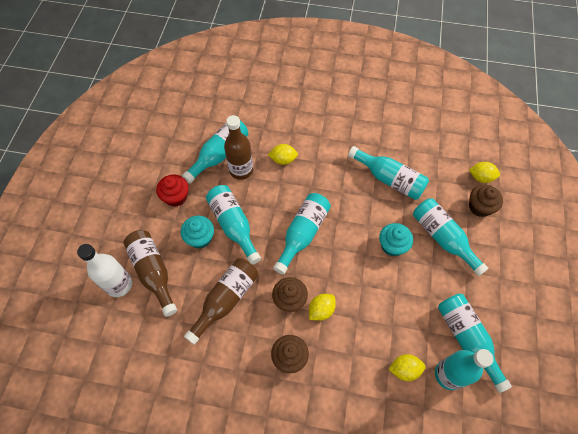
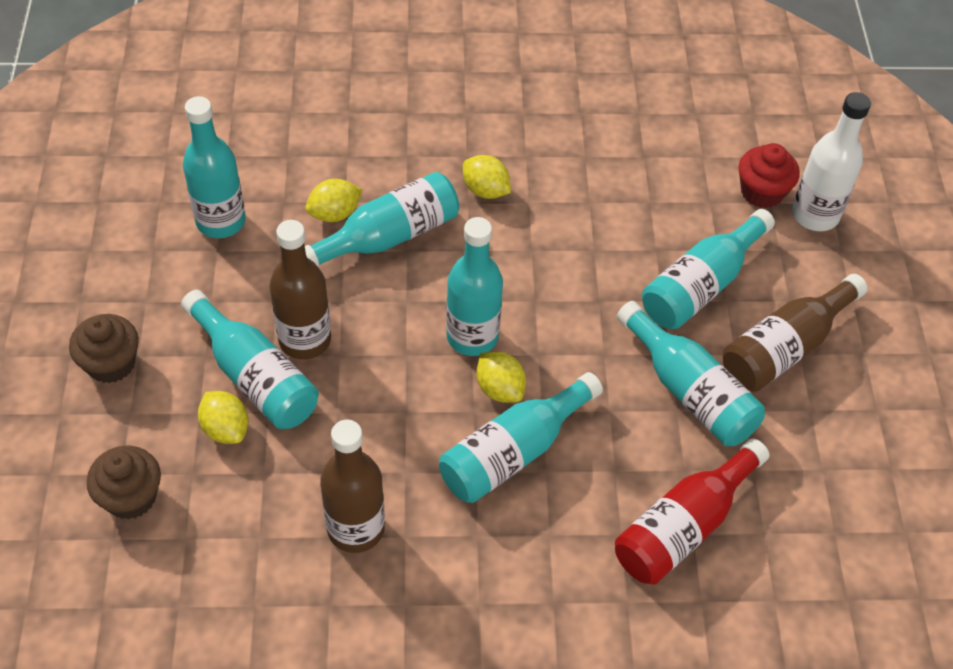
brown cupcake: 3 -> 2
red bottle: 0 -> 1
turquoise cupcake: 2 -> 0

